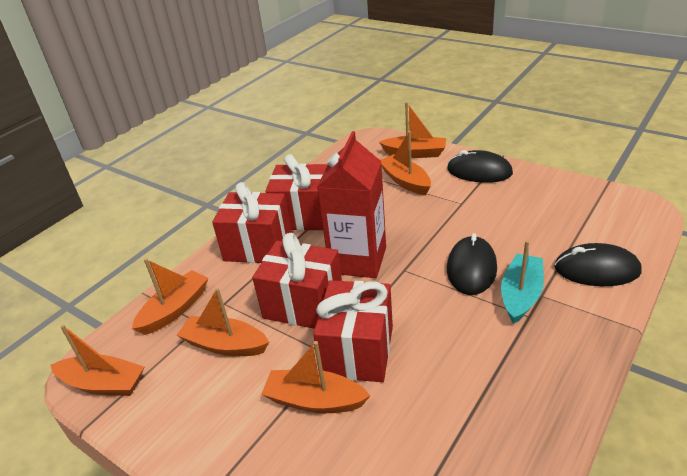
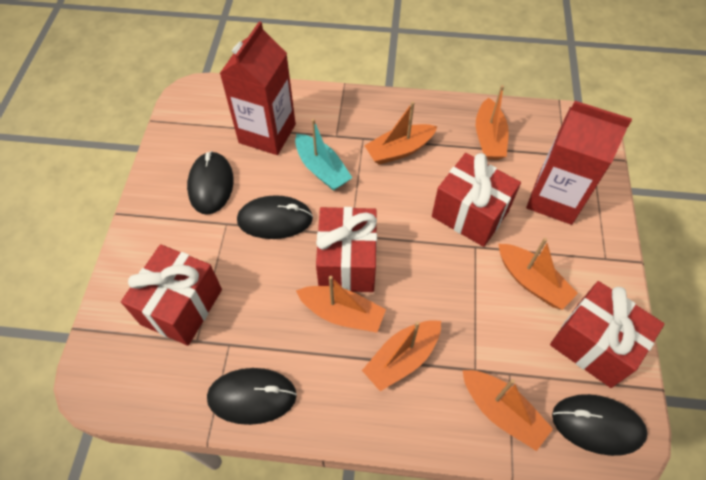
black mouse: 3 -> 4
red carton: 1 -> 2

